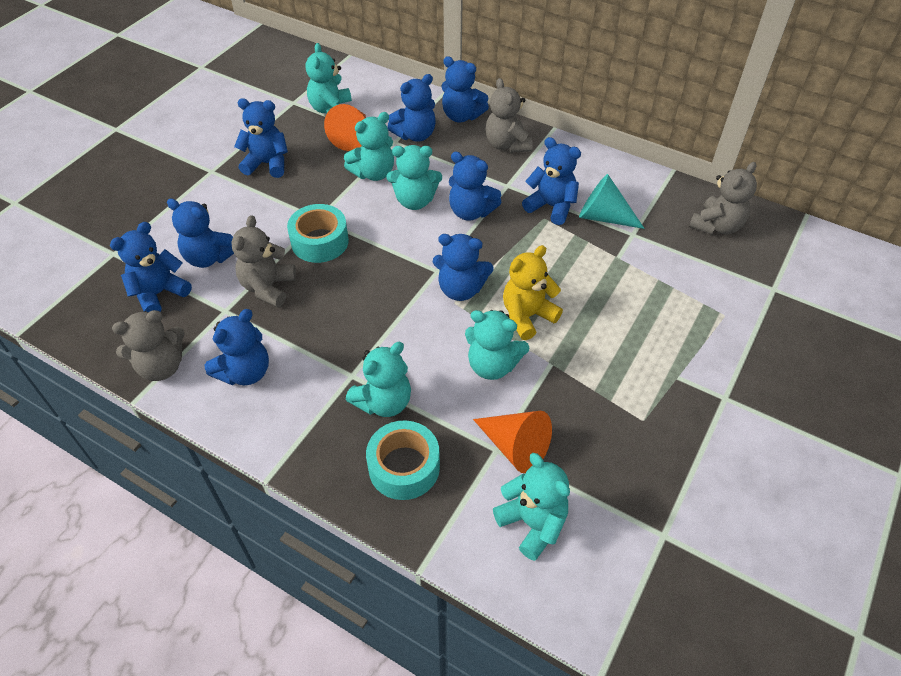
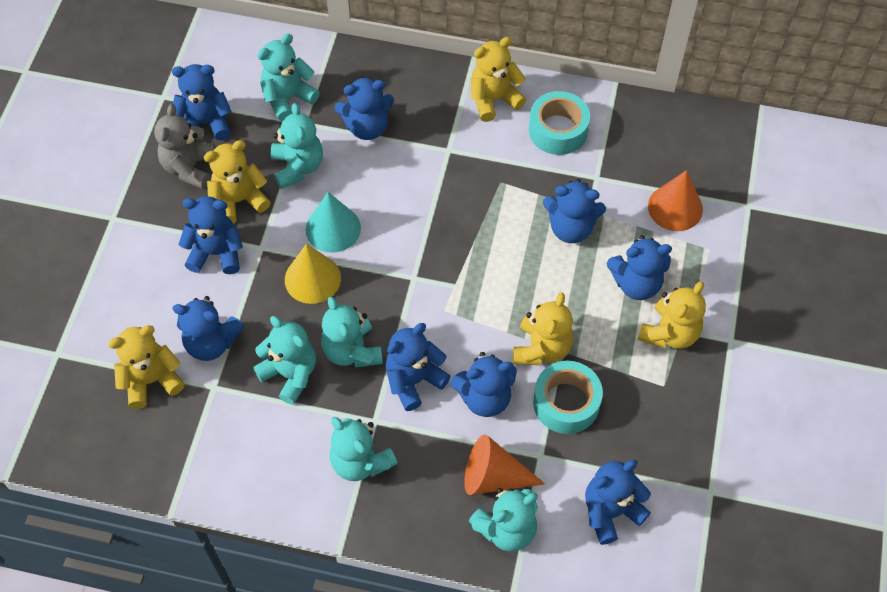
grey teddy bear: 4 -> 1
yellow cone: 0 -> 1
yellow teddy bear: 1 -> 5

